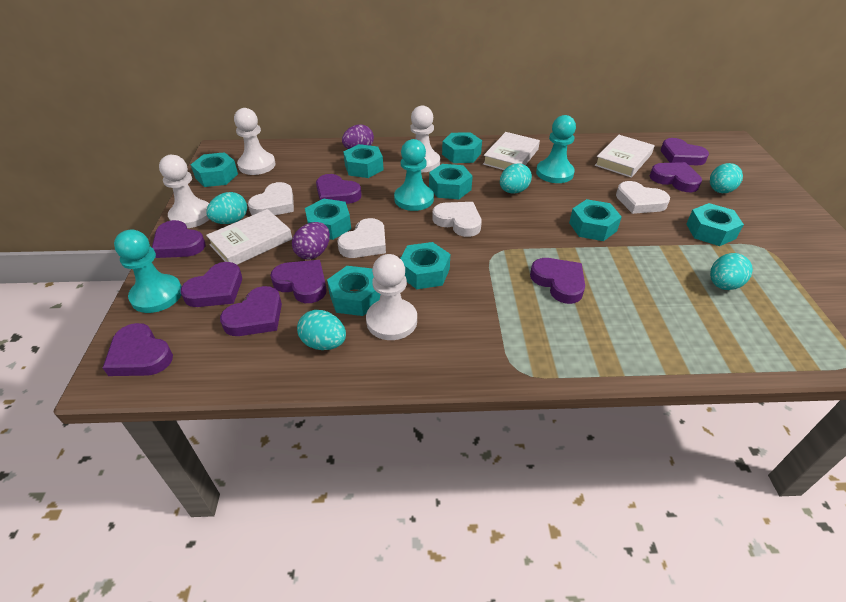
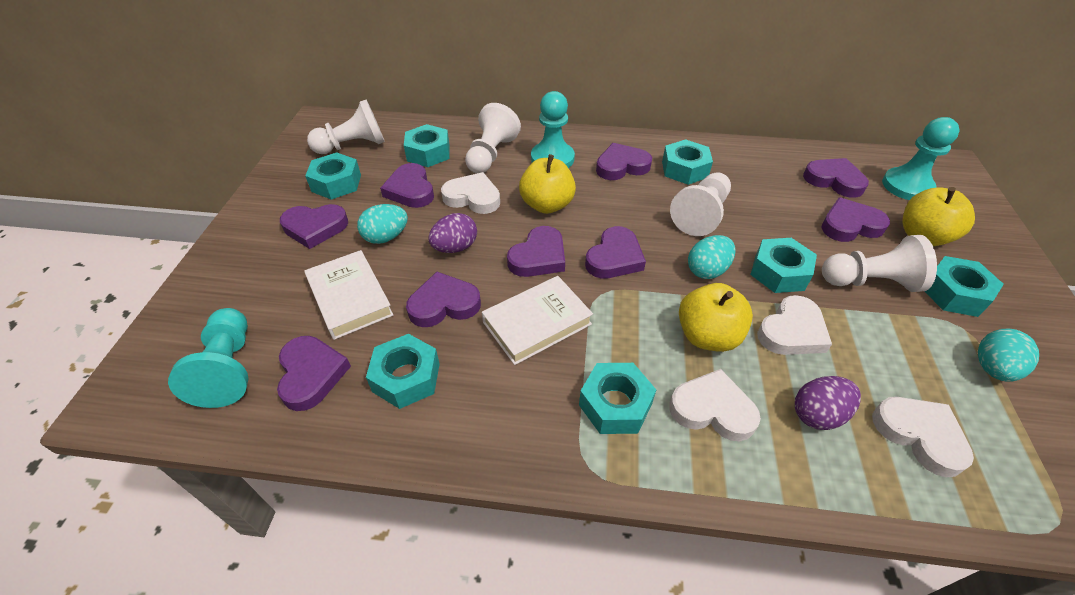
turquoise egg: 5 -> 3
turquoise nut: 9 -> 7
white book: 3 -> 2
yellow apple: 0 -> 3

